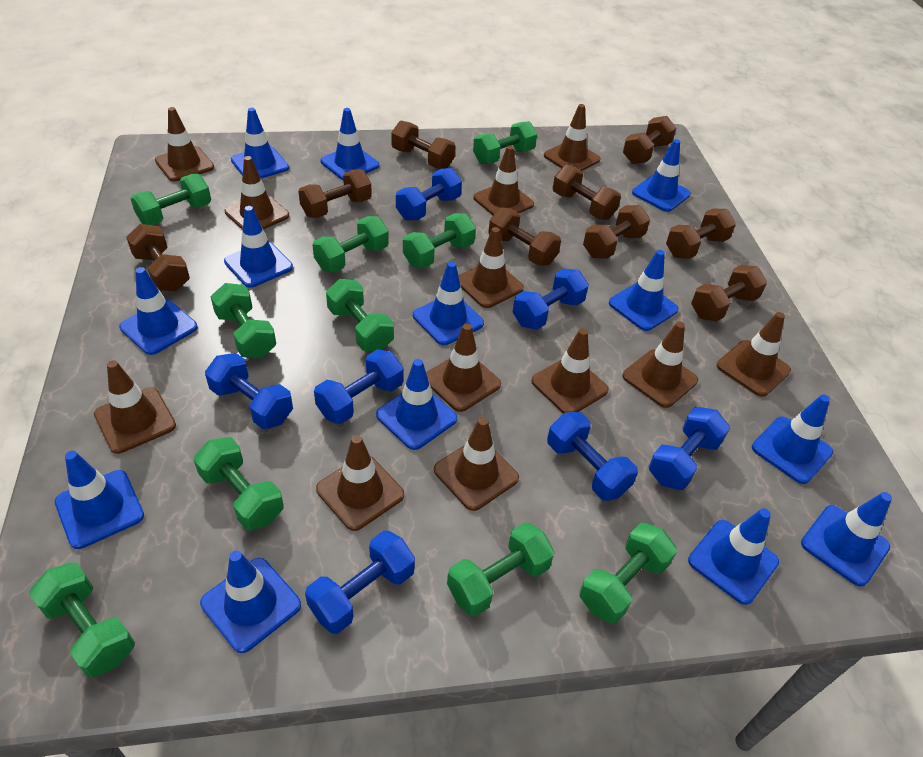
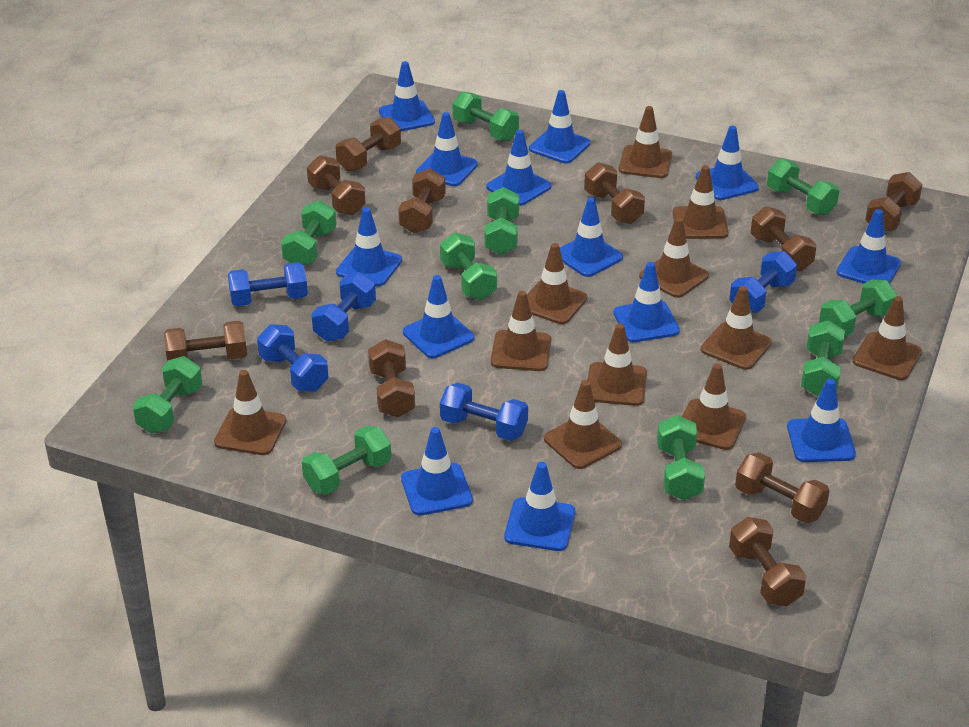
blue dumbbell: 7 -> 5
brown dumbbell: 9 -> 10
brown traffic cone: 12 -> 11

